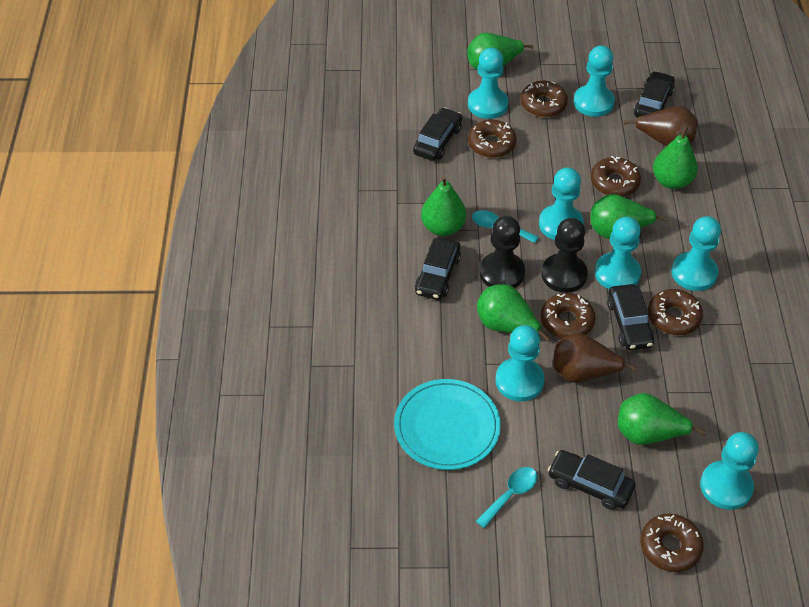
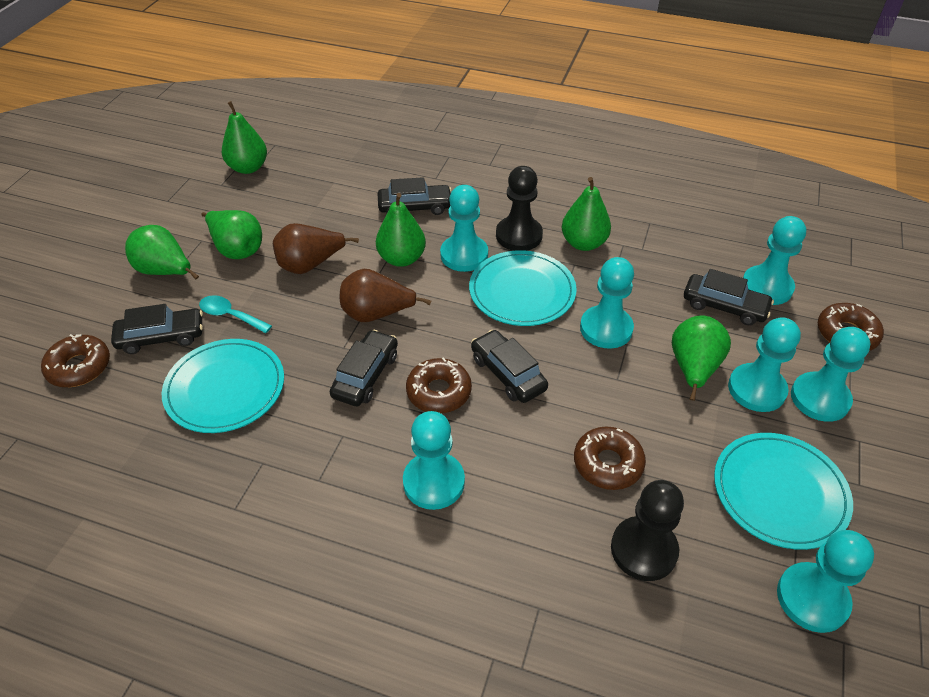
brown donut: 6 -> 4
turquoise plate: 1 -> 3
turquoise spoon: 2 -> 1

